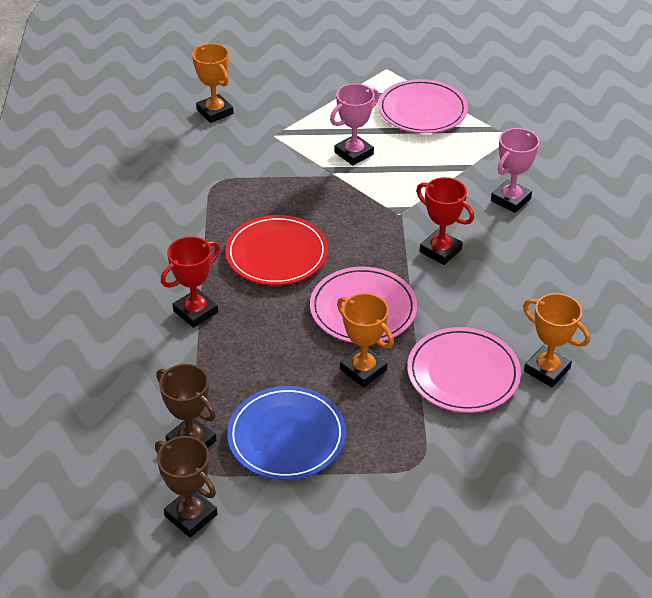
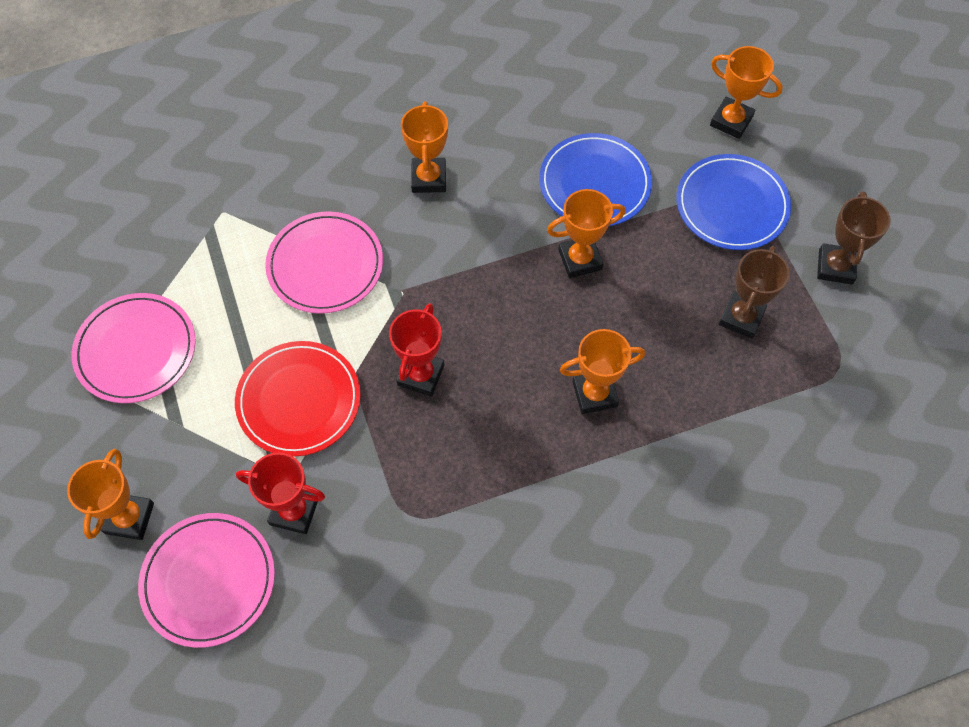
blue plate: 1 -> 2
orange trophy: 3 -> 5
pink trophy: 2 -> 0

